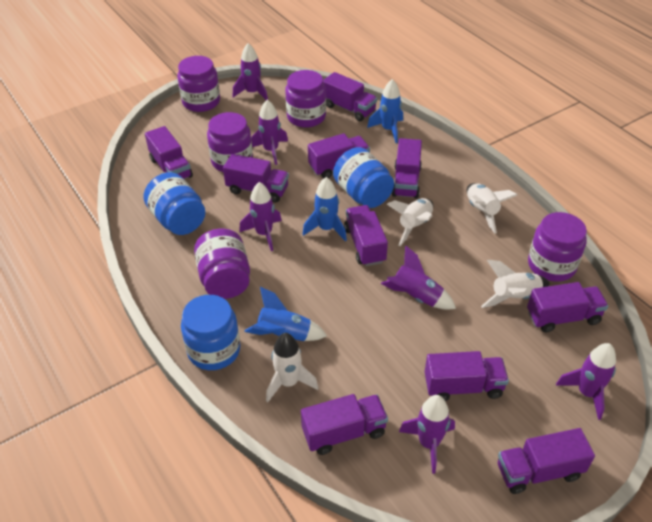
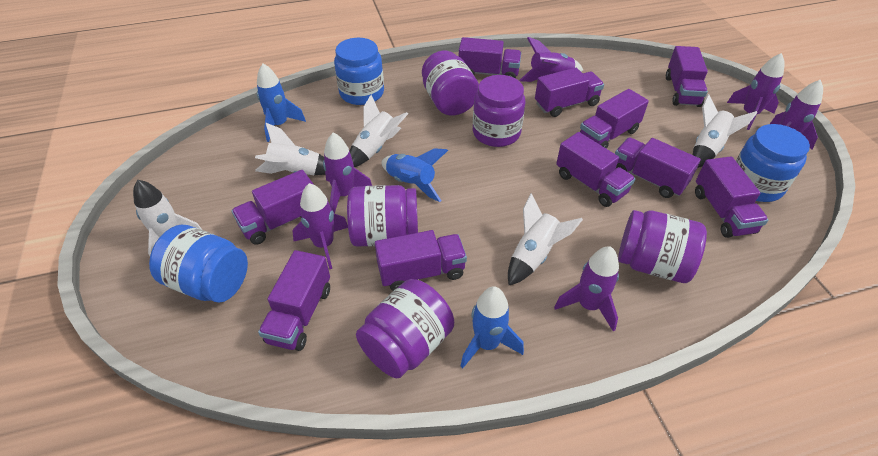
white rocket: 4 -> 5

